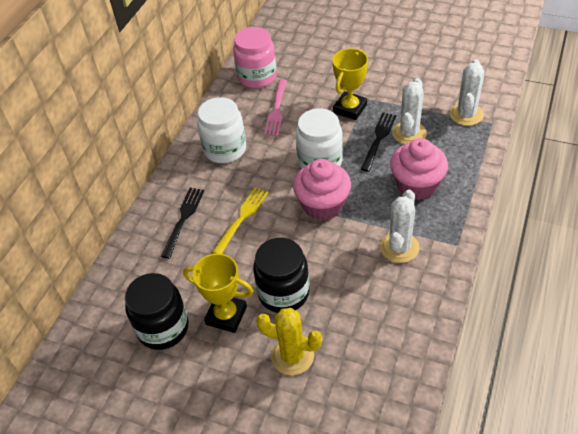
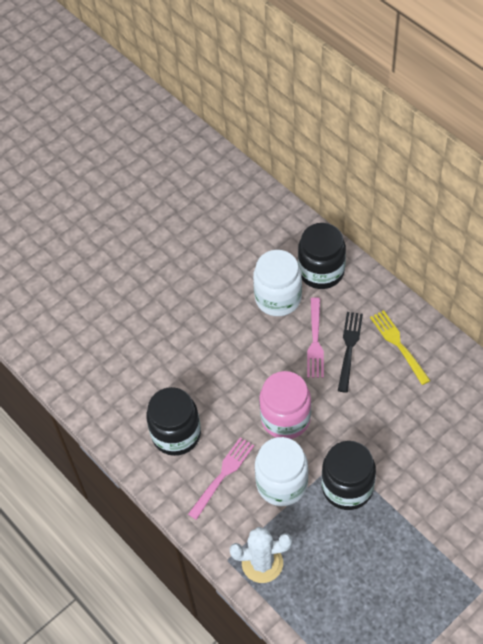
black fork: 2 -> 1
black jar: 2 -> 3
pink cupcake: 2 -> 0
pink fork: 1 -> 2
white cactus: 3 -> 1
yellow cactus: 1 -> 0
yellow trophy: 2 -> 0

